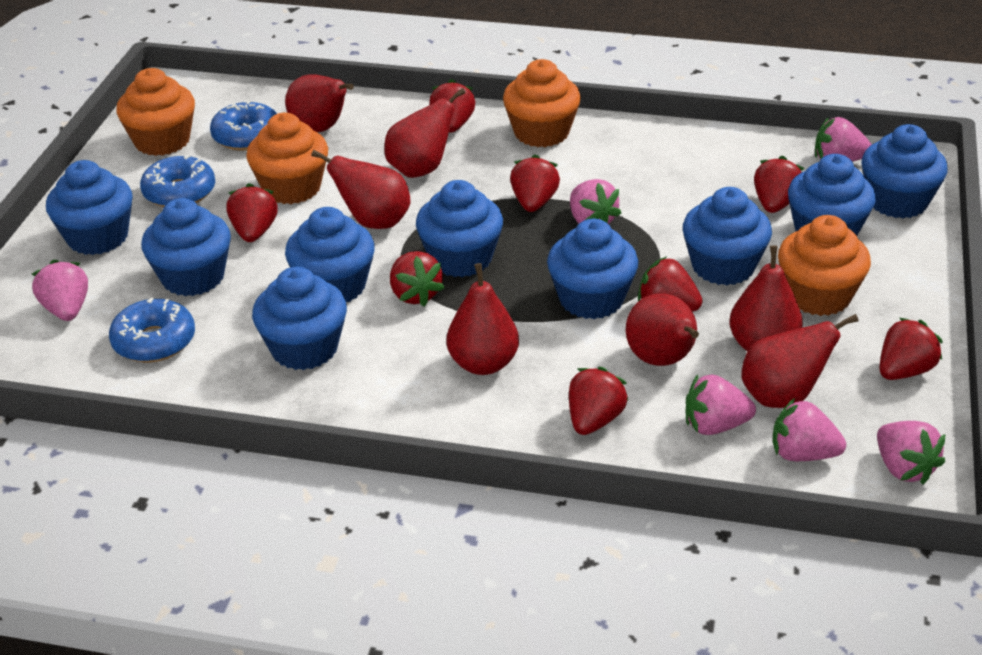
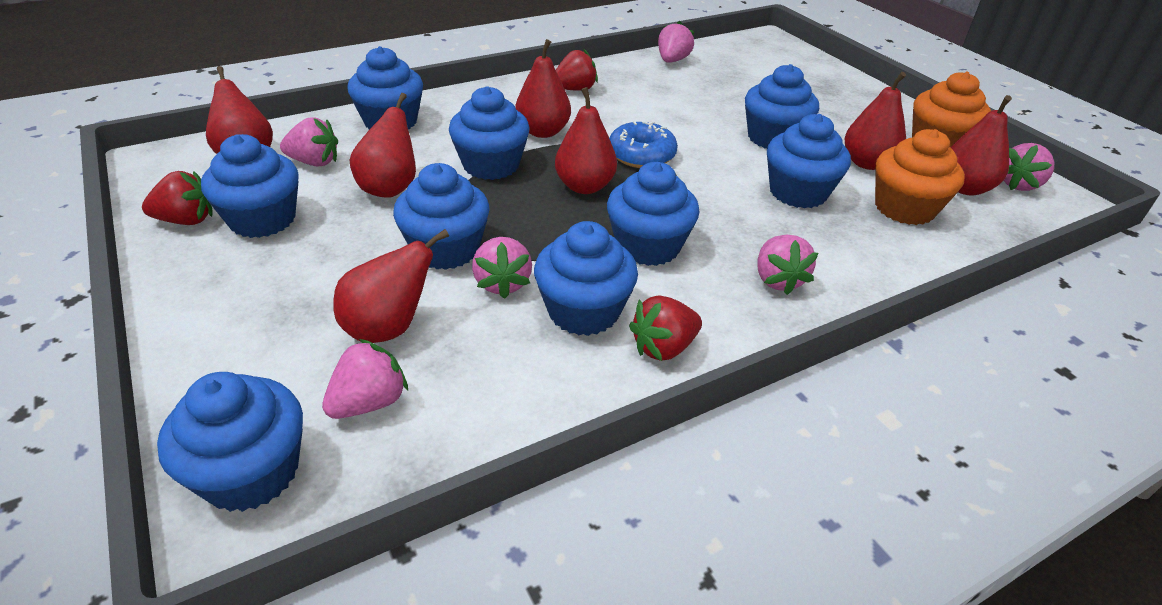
blue donut: 3 -> 1
orange cupcake: 4 -> 2
red strawberry: 8 -> 3

